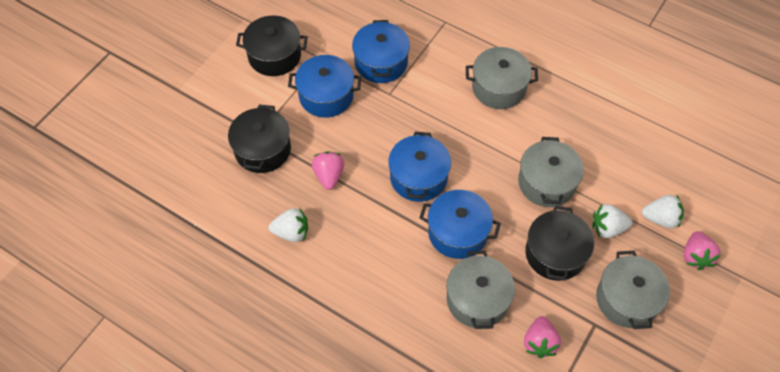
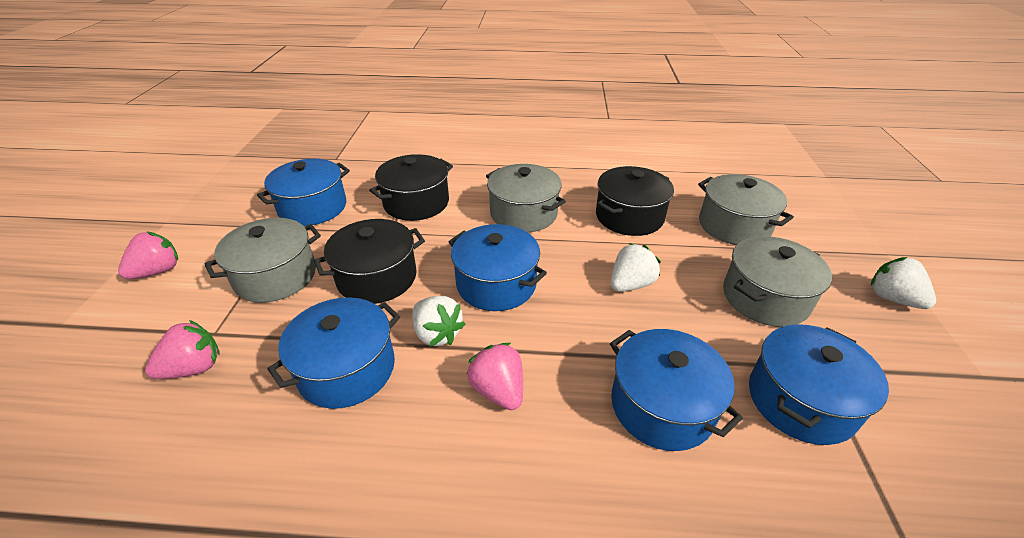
blue pot: 4 -> 5

